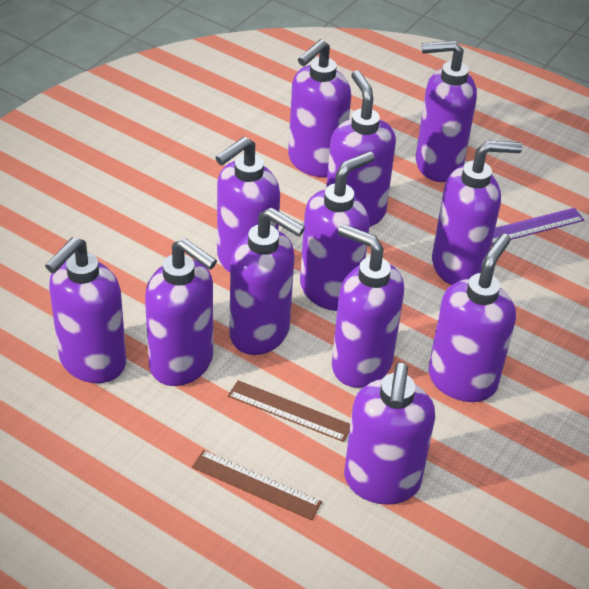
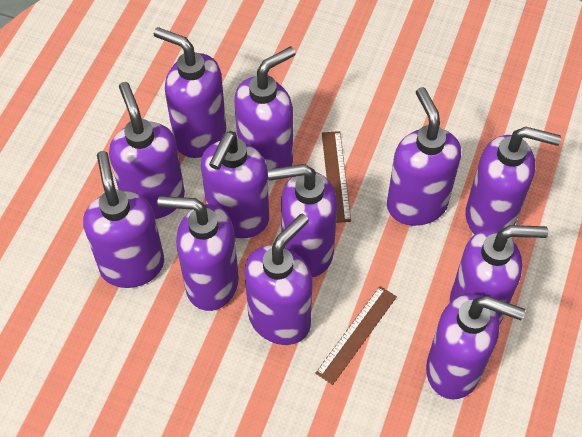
purple ruler: 1 -> 0

